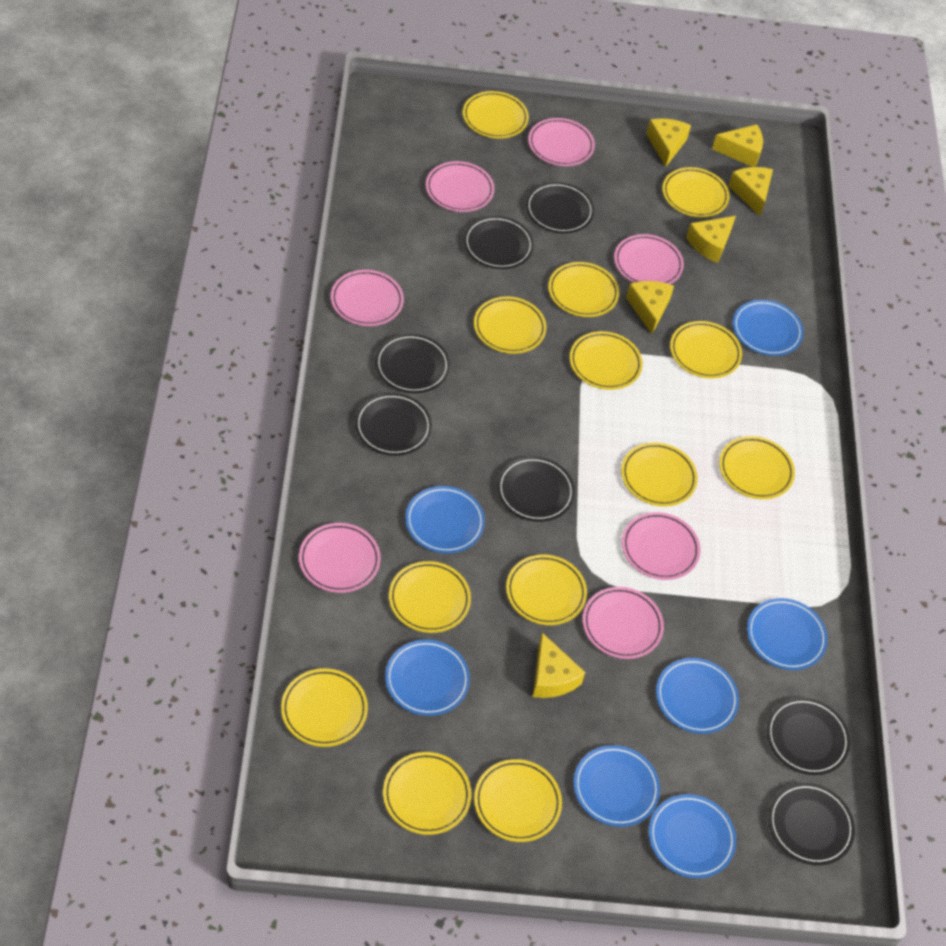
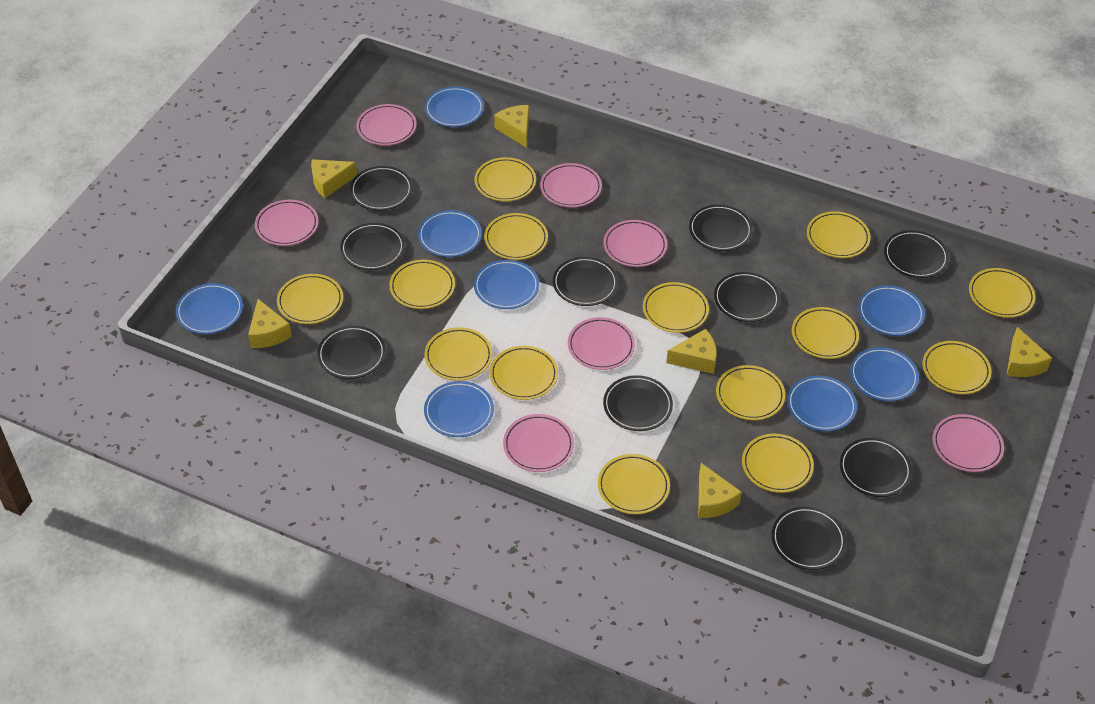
black plate: 7 -> 10
blue plate: 7 -> 8
yellow plate: 13 -> 14

